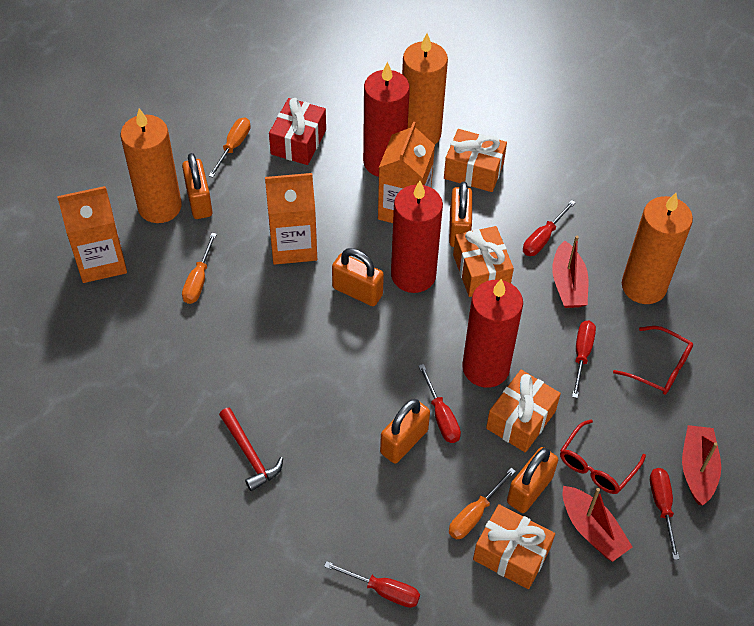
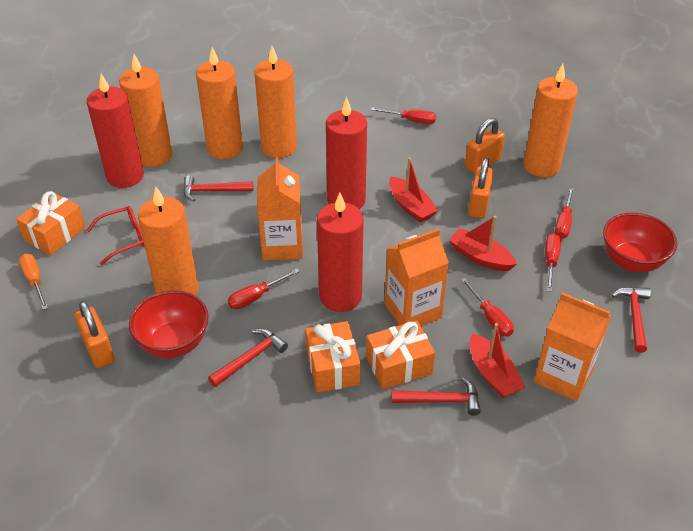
orange candle: 3 -> 5
orange gift: 4 -> 3
orange padlock: 5 -> 3
orange screwdriver: 3 -> 1
red bowl: 0 -> 2
red gift: 1 -> 0
red glasses: 2 -> 1
red hammer: 1 -> 4

